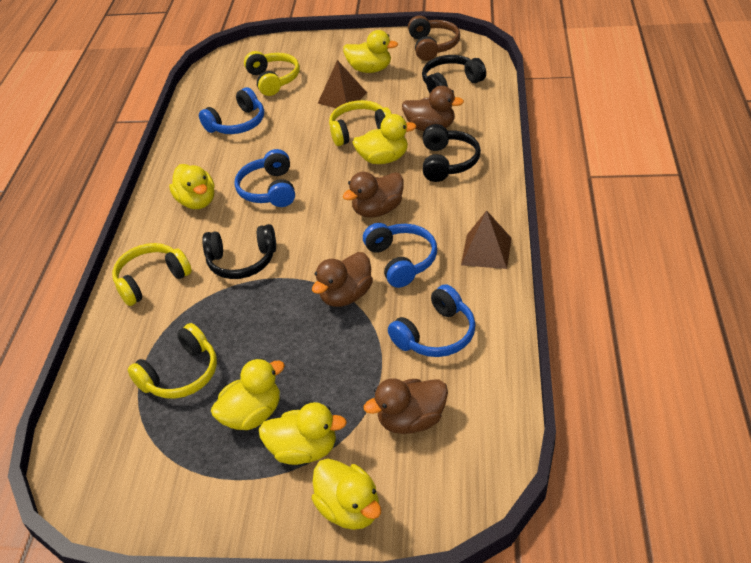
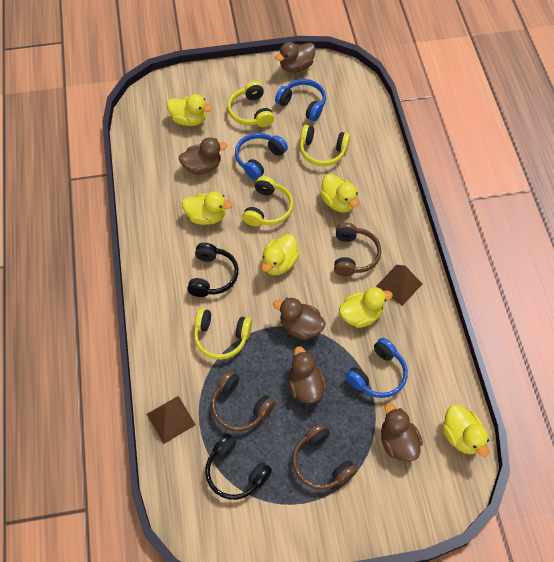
black headphones: 3 -> 2
blue headphones: 4 -> 3
brown duck: 4 -> 5
brown headphones: 1 -> 3

